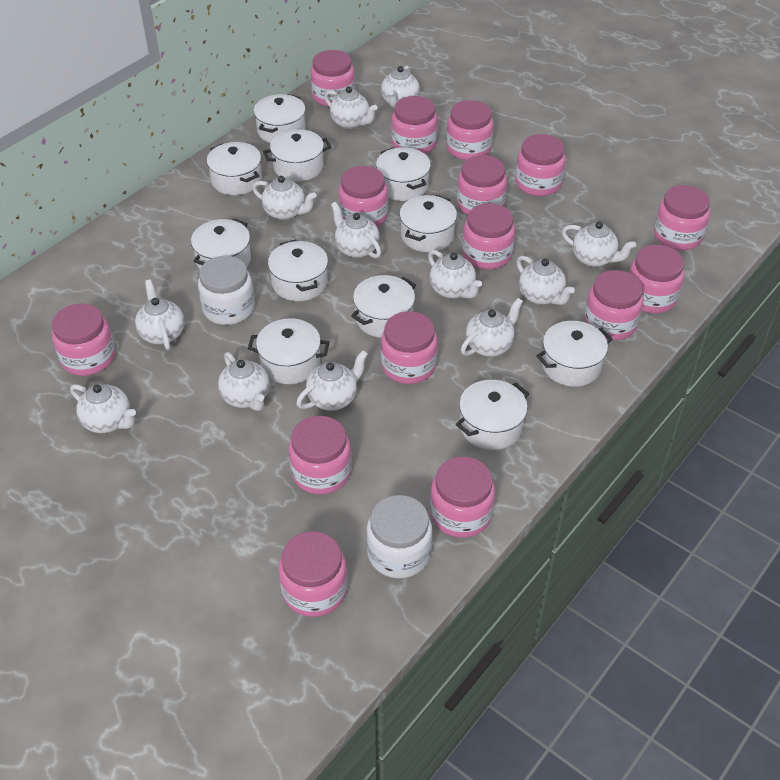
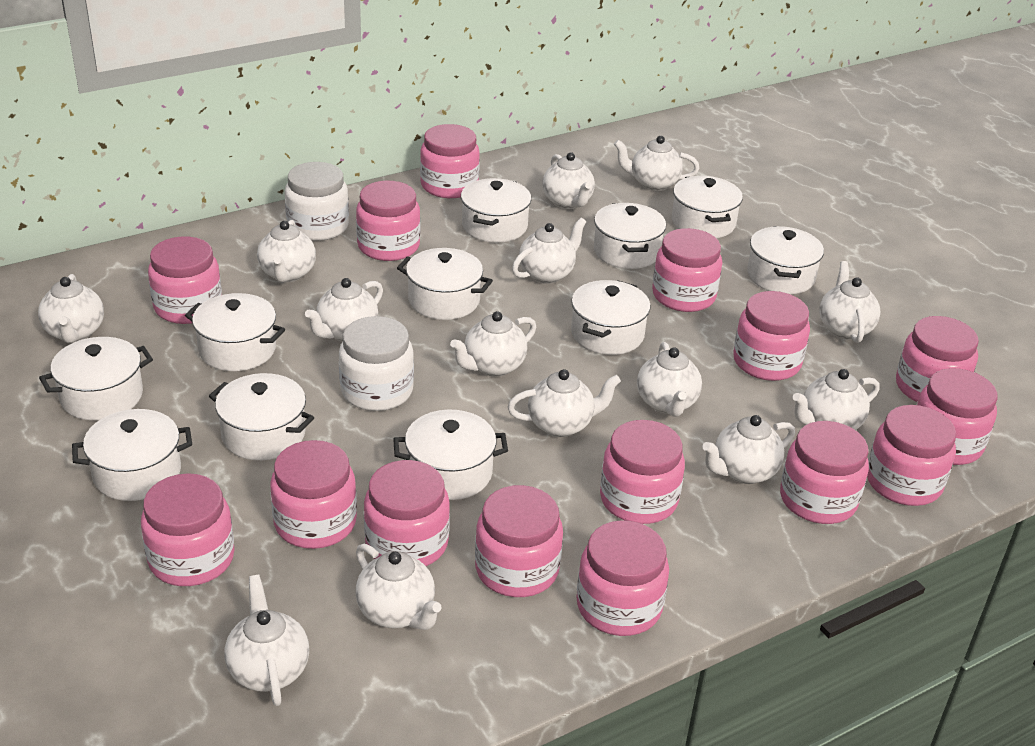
white teapot: 12 -> 14

